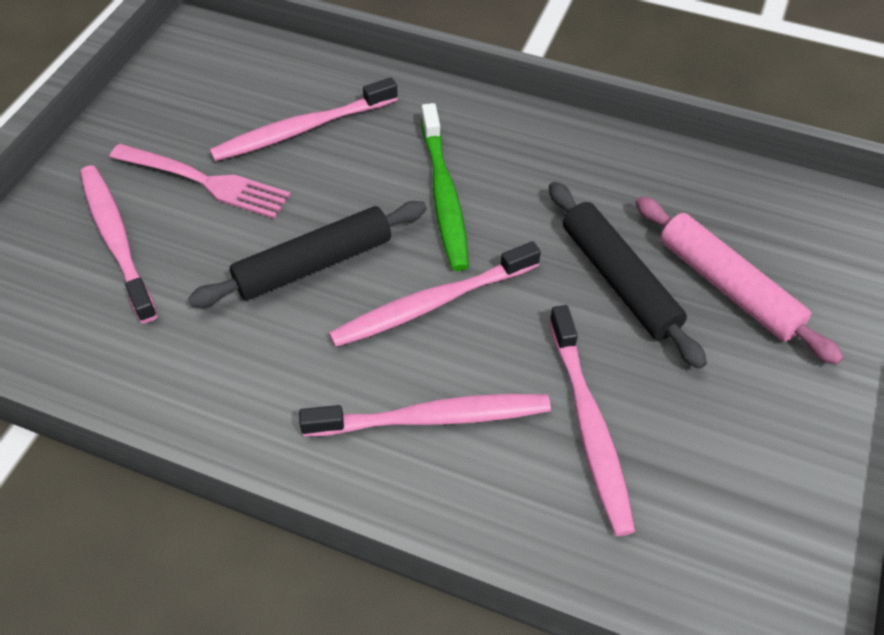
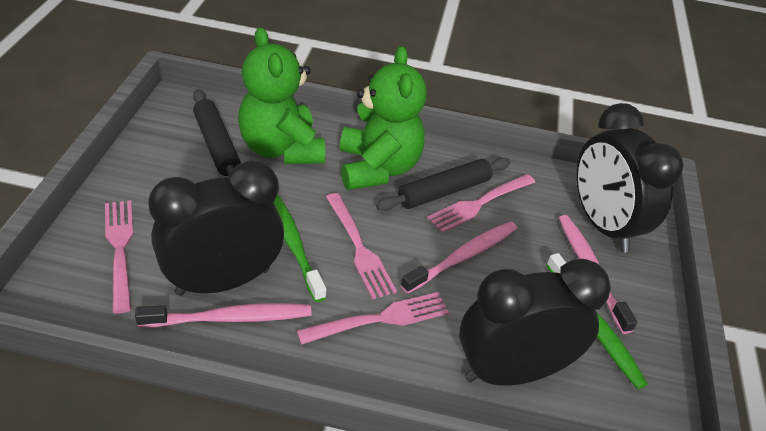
black clock: 0 -> 3
green teddy bear: 0 -> 2
green toothbrush: 1 -> 2
pink fork: 1 -> 4
pink rolling pin: 1 -> 0
pink toothbrush: 5 -> 3

